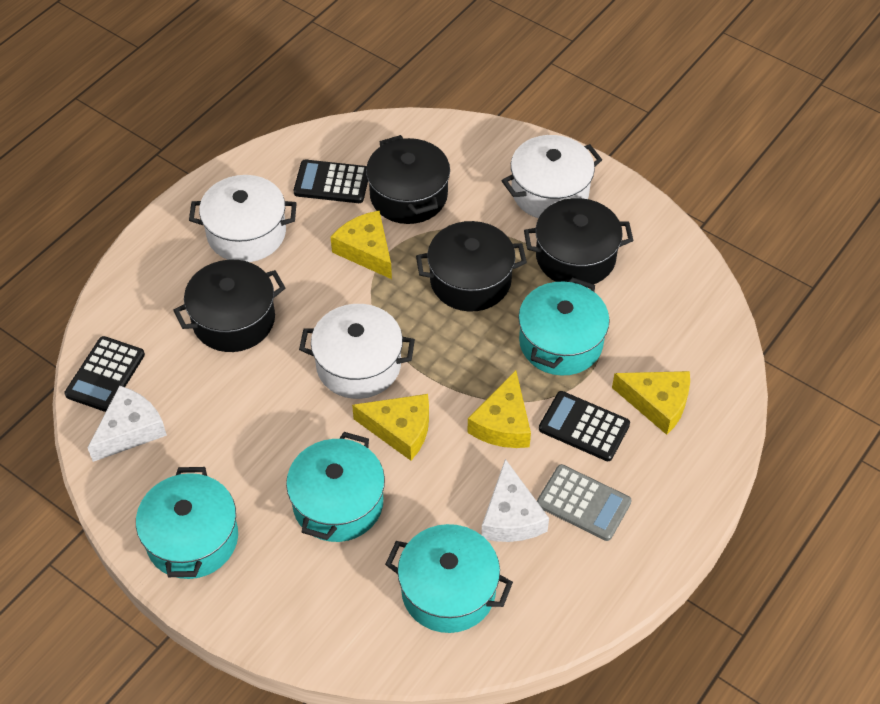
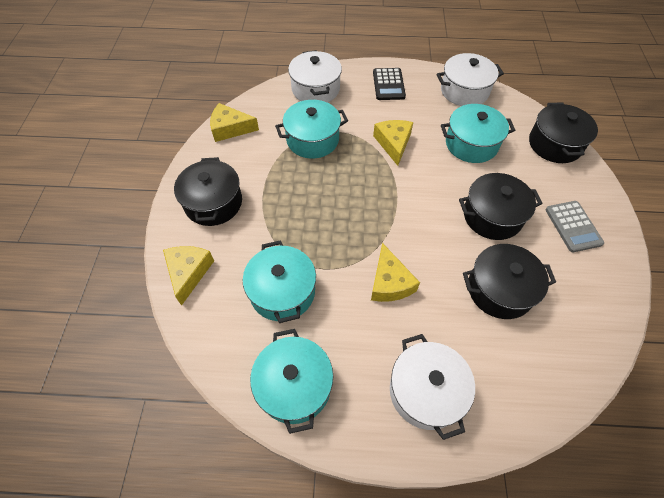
black calculator: 3 -> 1
white cheese: 2 -> 0

